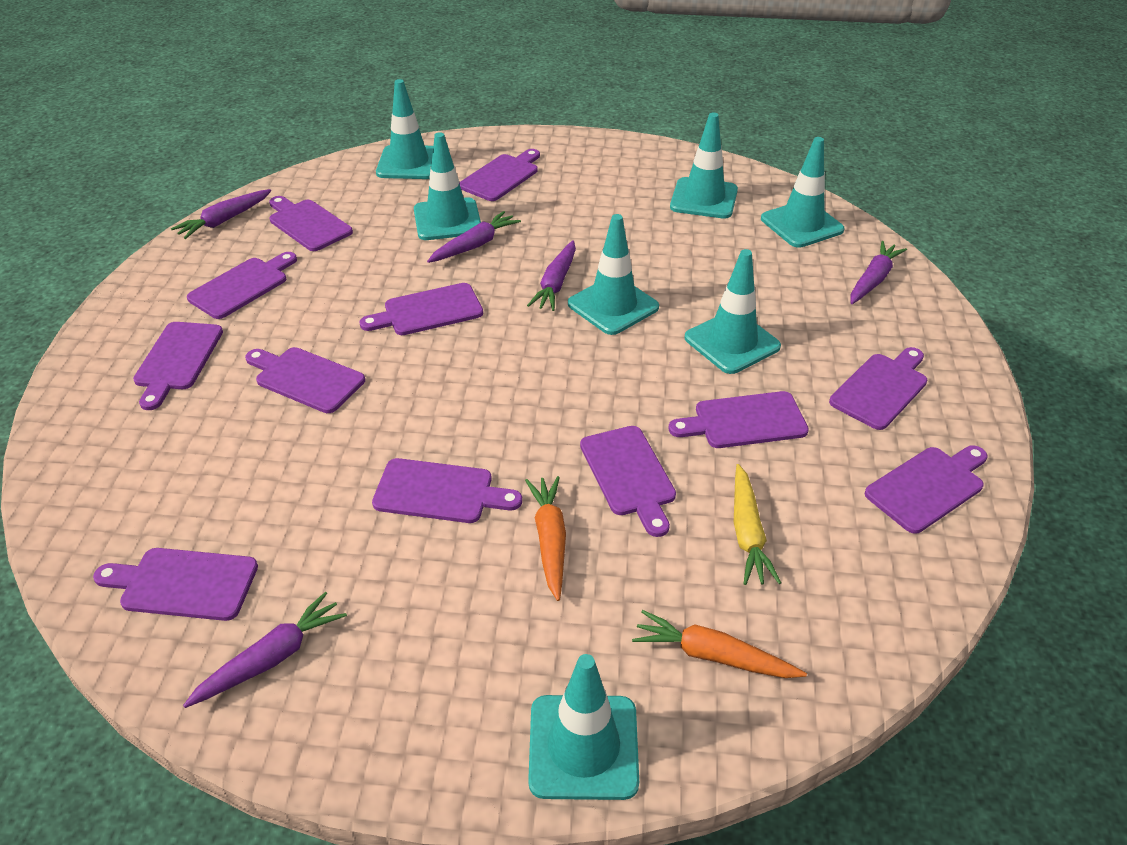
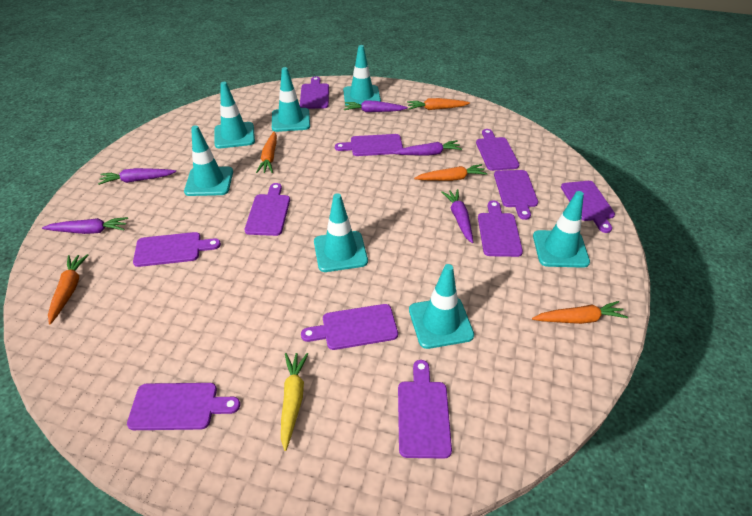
orange carrot: 2 -> 5
purple cutting board: 12 -> 11

